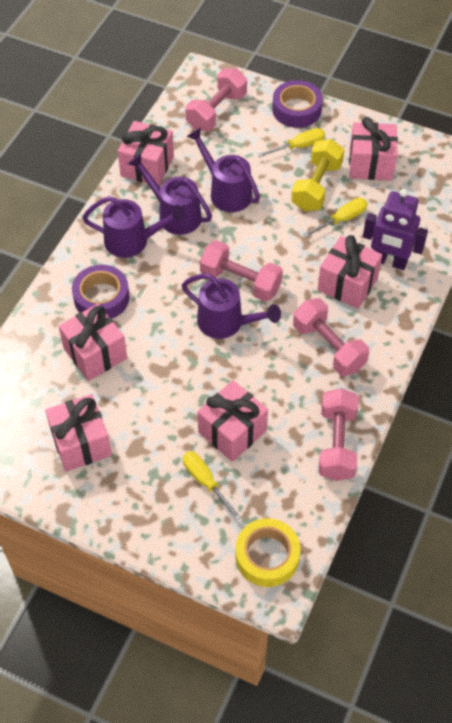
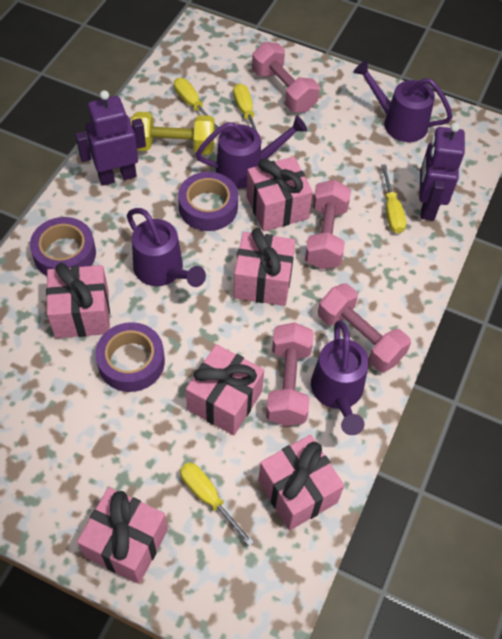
purple robot: 1 -> 2
purple tape: 2 -> 3
yellow screwdriver: 3 -> 4
yellow tape: 1 -> 0

